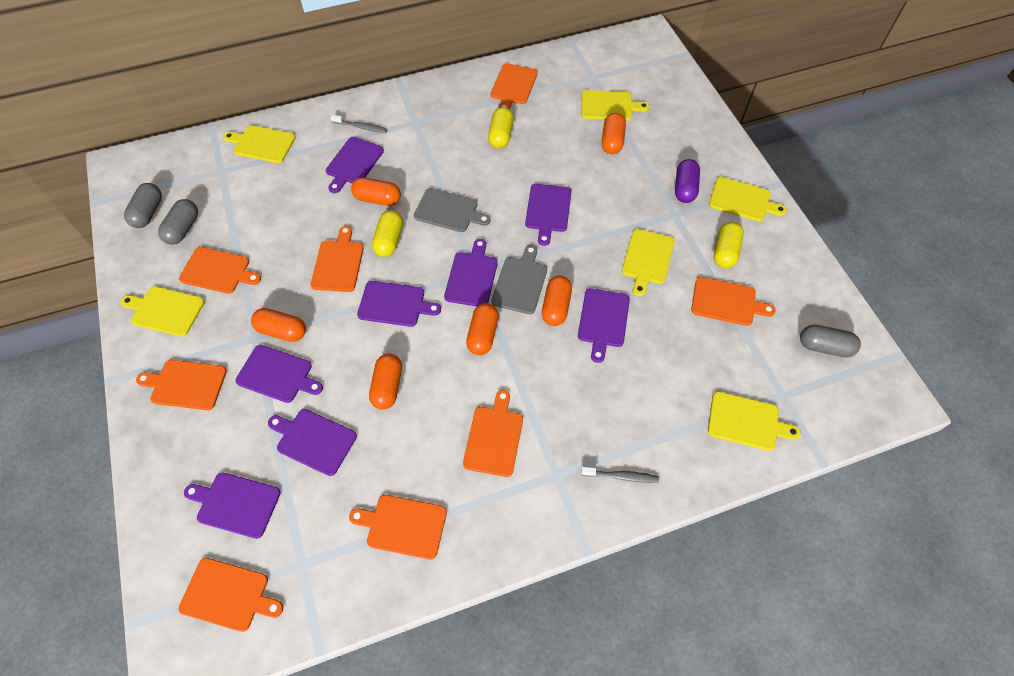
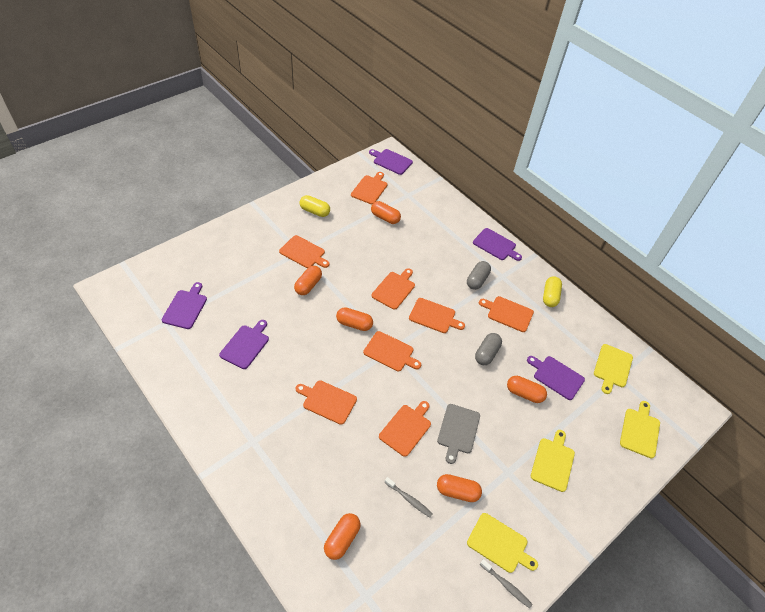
grey capsule: 3 -> 2
grey cutting board: 2 -> 1
purple capsule: 1 -> 0
purple cutting board: 8 -> 5
yellow capsule: 3 -> 2
yellow cutting board: 6 -> 4

